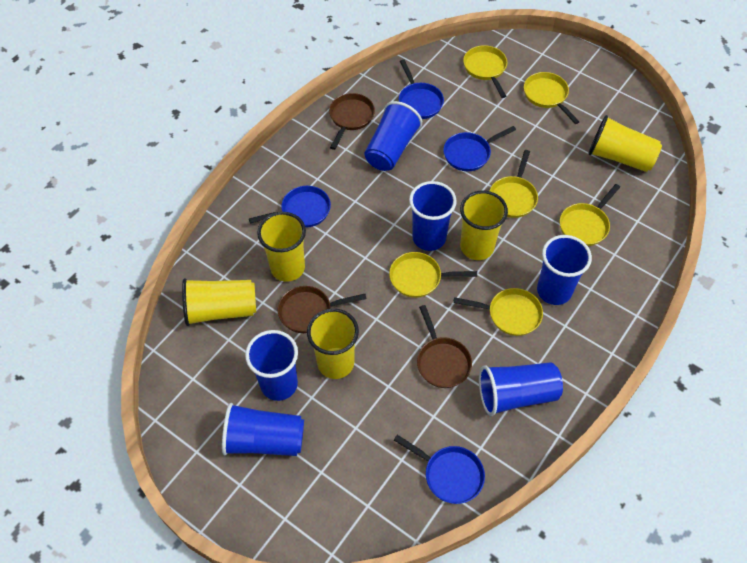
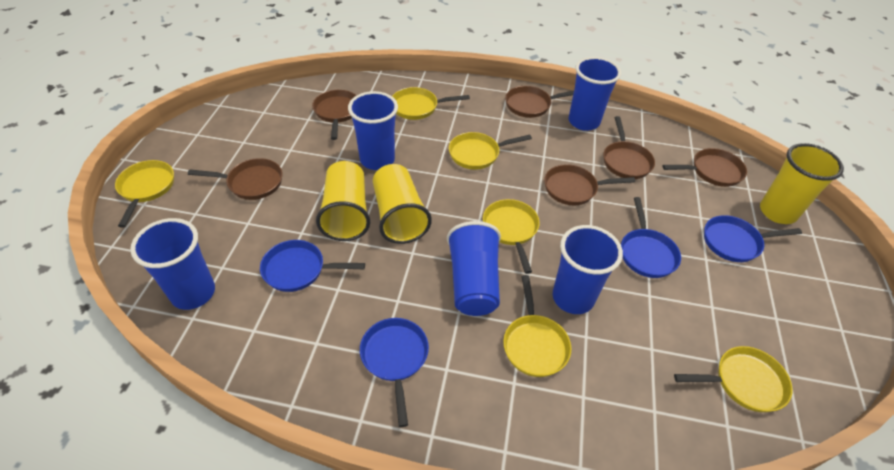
blue cup: 6 -> 5
brown pan: 3 -> 6
yellow cup: 5 -> 3

